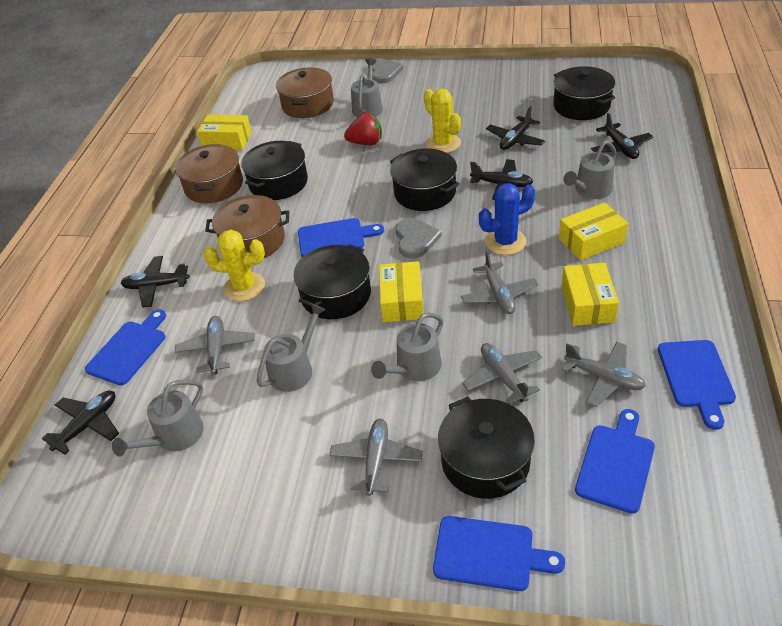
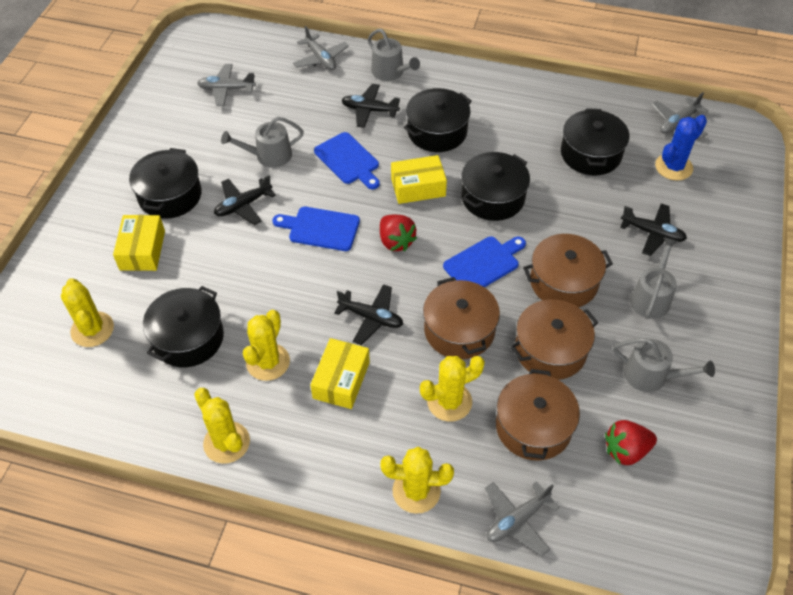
black plane: 5 -> 4
blue cutting board: 5 -> 3
brown pot: 3 -> 4
grey heart: 2 -> 0
grey plane: 5 -> 4
grey watering can: 5 -> 4
red strawberry: 1 -> 2
yellow box: 4 -> 3
yellow cactus: 2 -> 5

